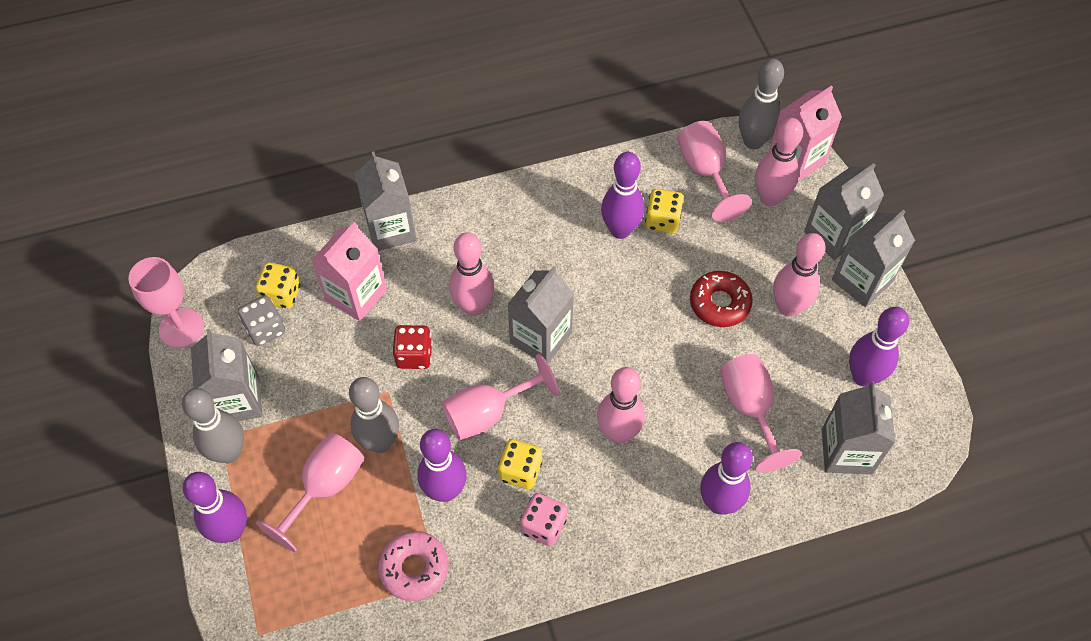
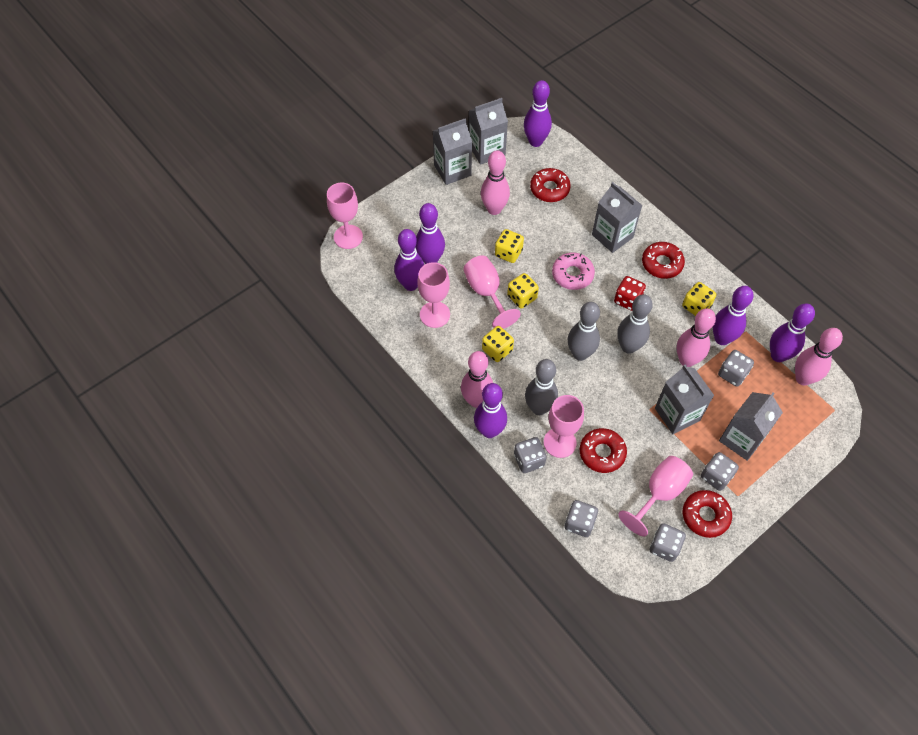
grey carton: 6 -> 5
grey dice: 1 -> 5
pink carton: 2 -> 0
pink dice: 1 -> 0
purple bowling pin: 5 -> 6
red donut: 1 -> 4
yellow dice: 3 -> 4

